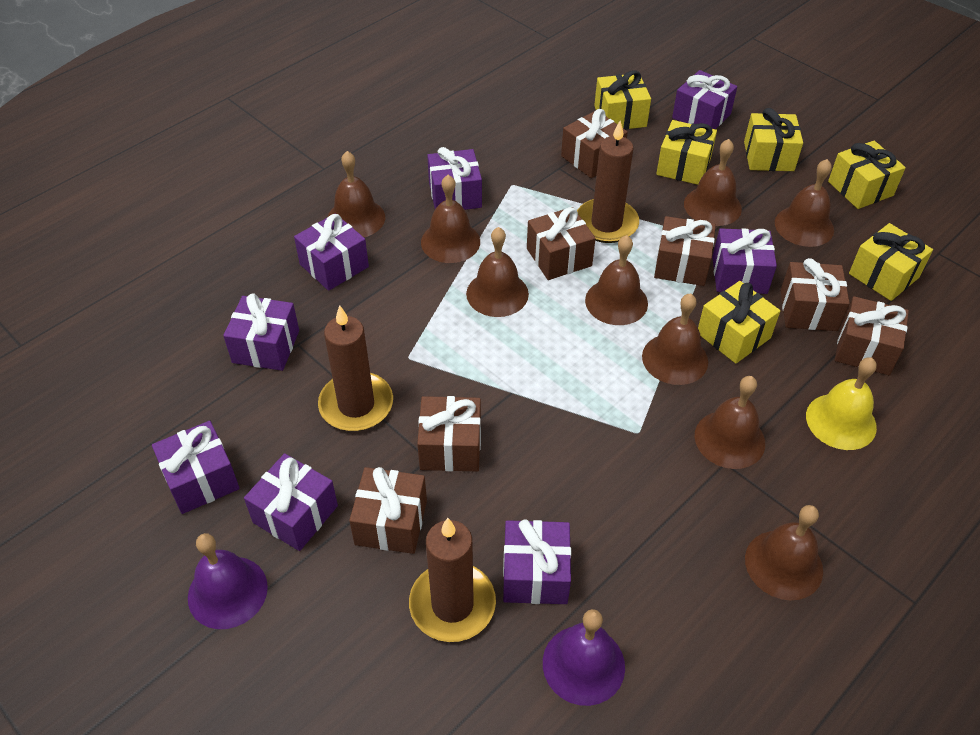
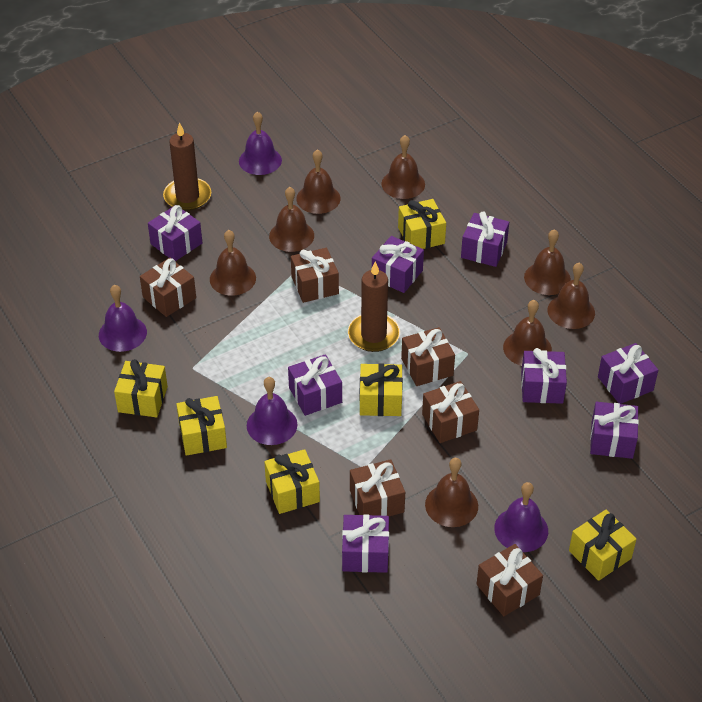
brown bell: 9 -> 8
brown candle: 3 -> 2
brown gift: 7 -> 6
purple bell: 2 -> 4
yellow bell: 1 -> 0

